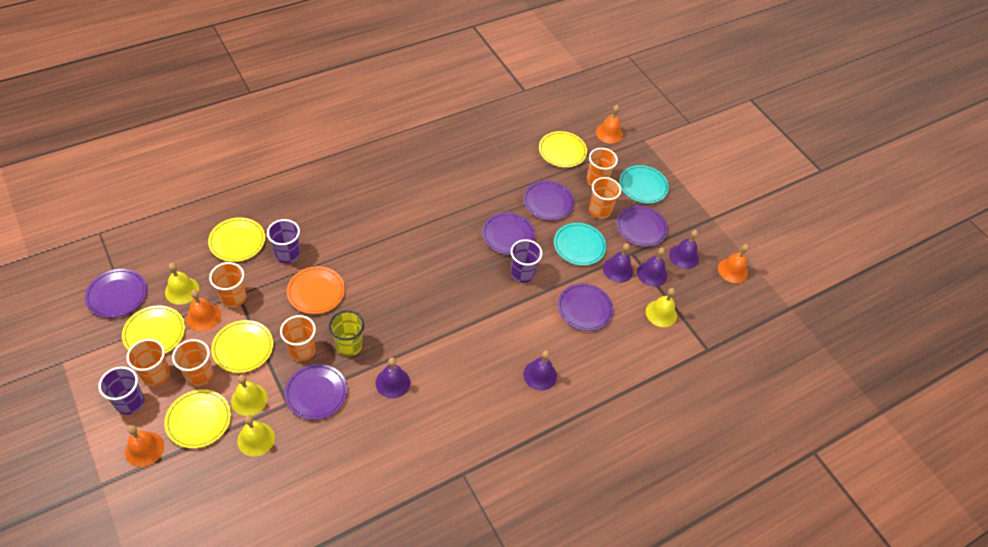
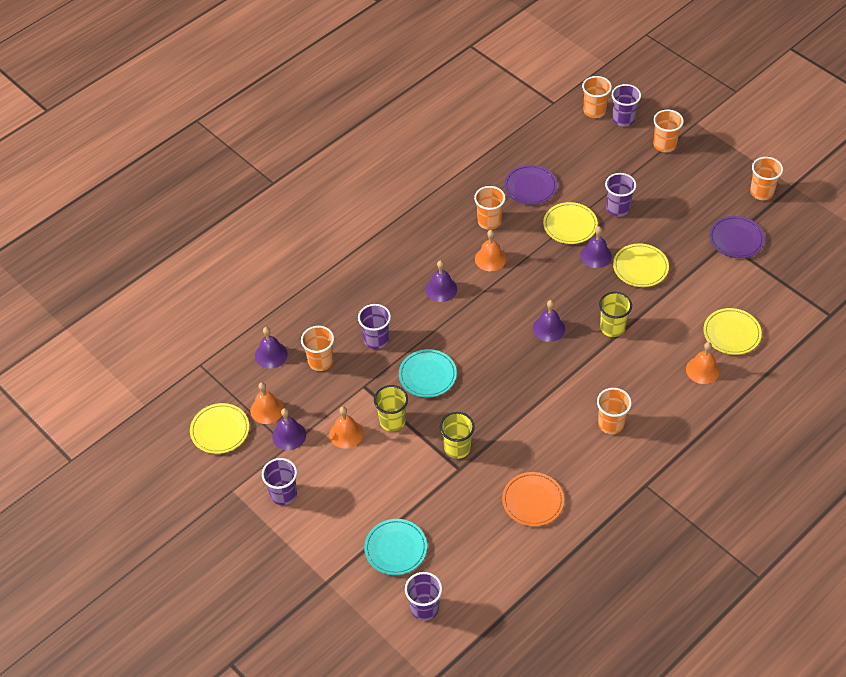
purple cup: 3 -> 5
purple plate: 6 -> 2
yellow bell: 4 -> 0
yellow cup: 1 -> 3
yellow plate: 5 -> 4

